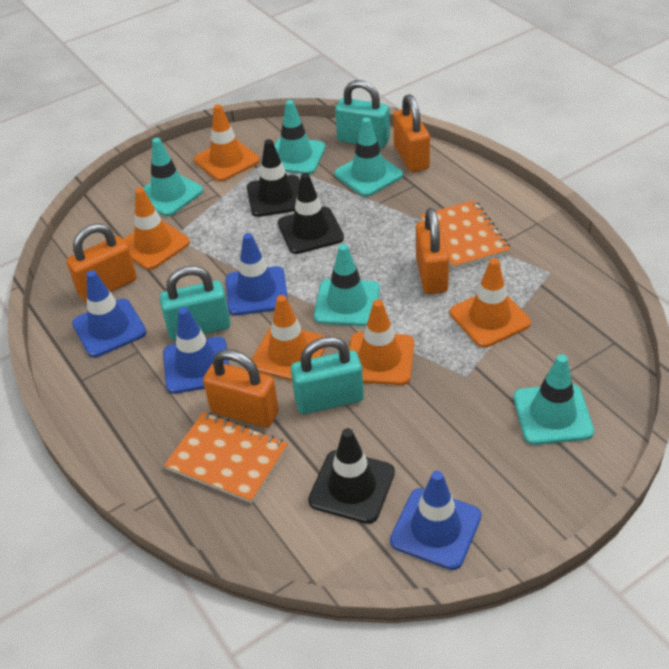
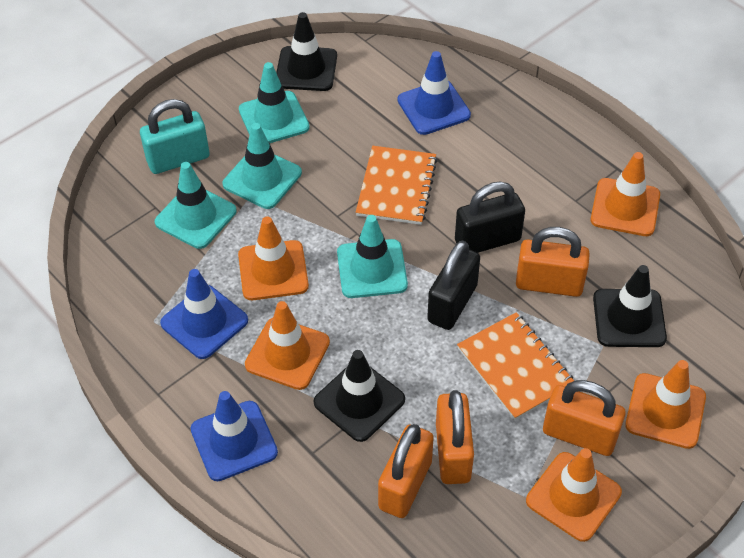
black padlock: 0 -> 2
blue traffic cone: 4 -> 3
turquoise padlock: 3 -> 1
turquoise traffic cone: 5 -> 4

